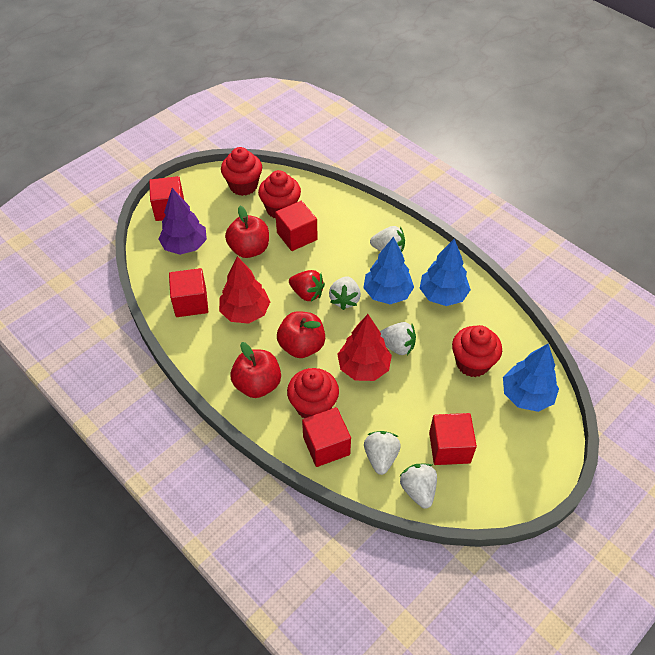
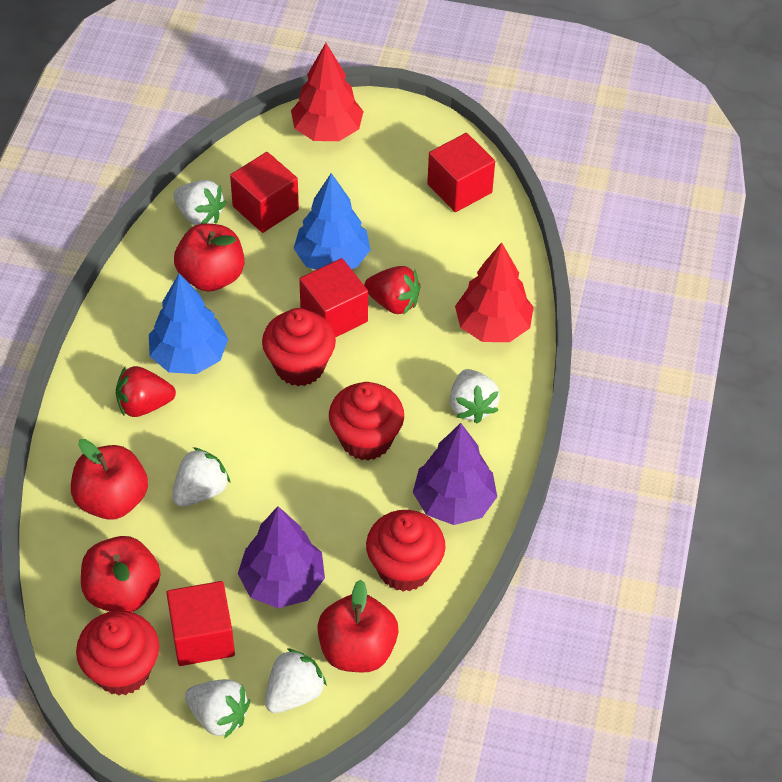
blue tree: 3 -> 2
purple tree: 1 -> 2
red apple: 3 -> 4
red cube: 5 -> 4
red strawberry: 1 -> 2

